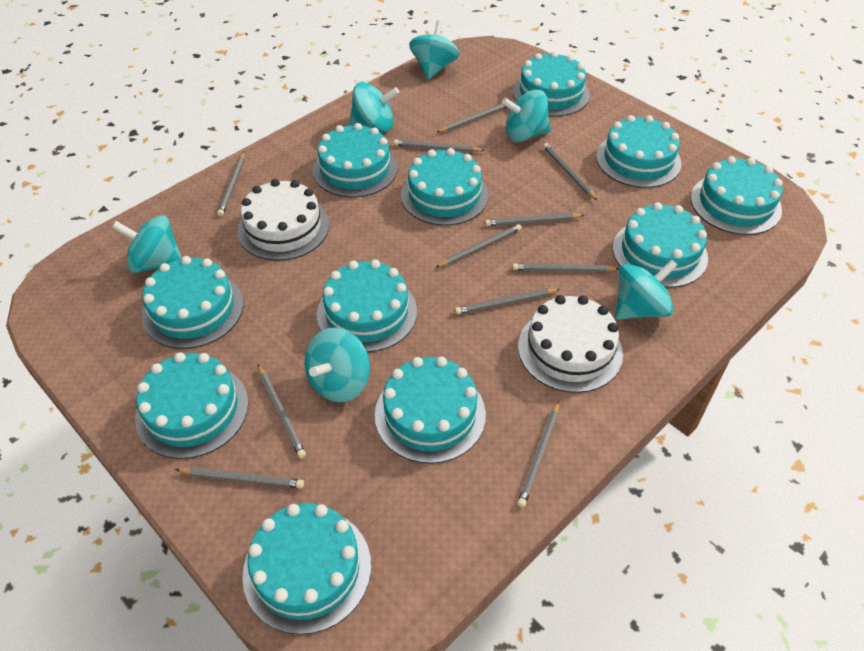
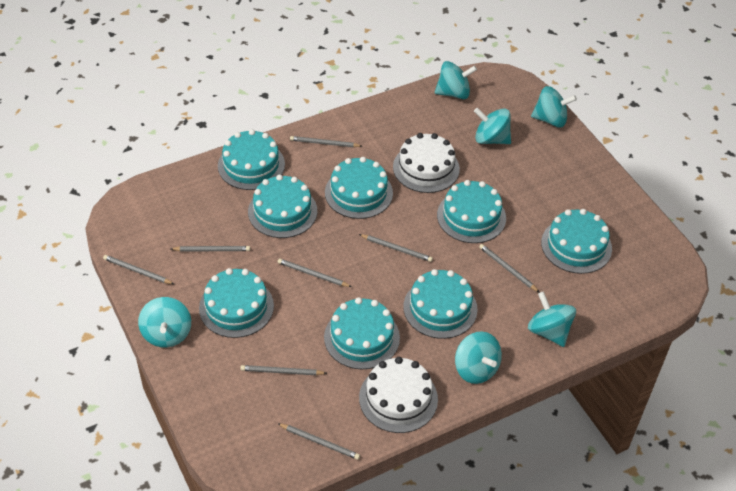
grey pencil: 11 -> 8
turquoise cake: 11 -> 8

